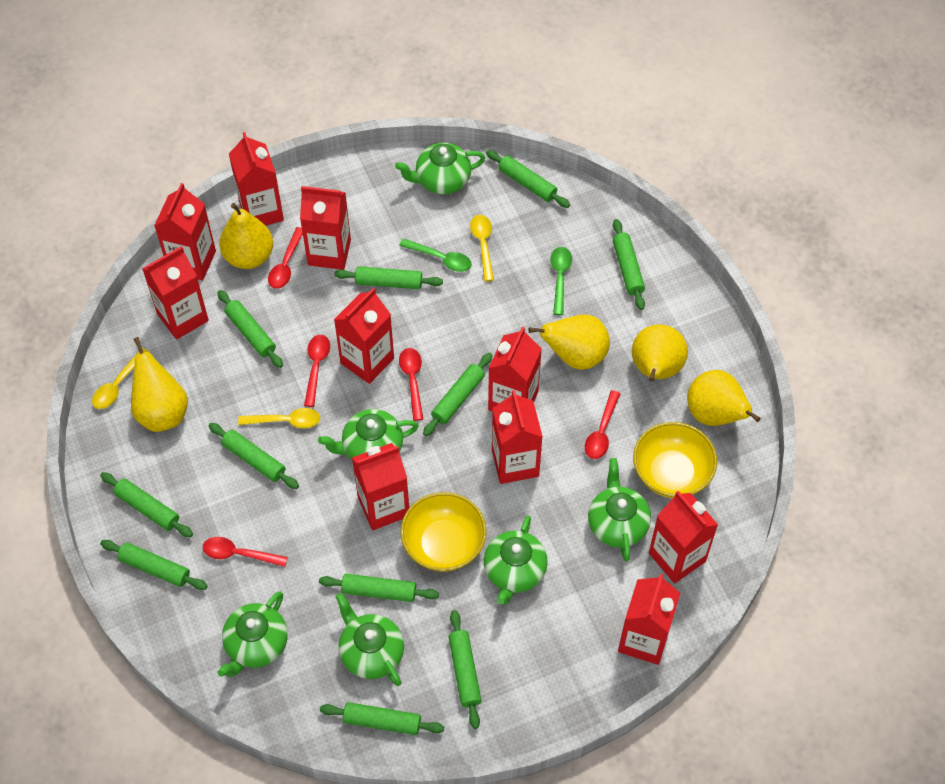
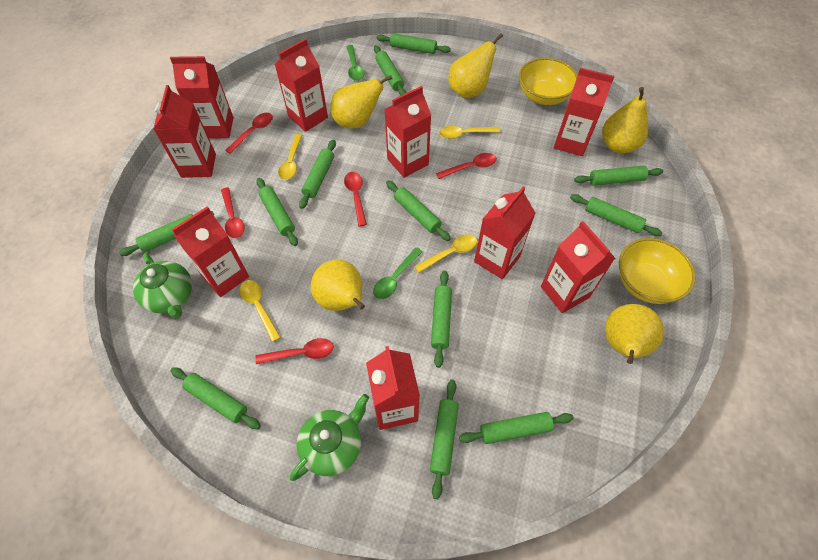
green rolling pin: 11 -> 12
green teapot: 6 -> 2
red carton: 10 -> 9
yellow spoon: 3 -> 4

